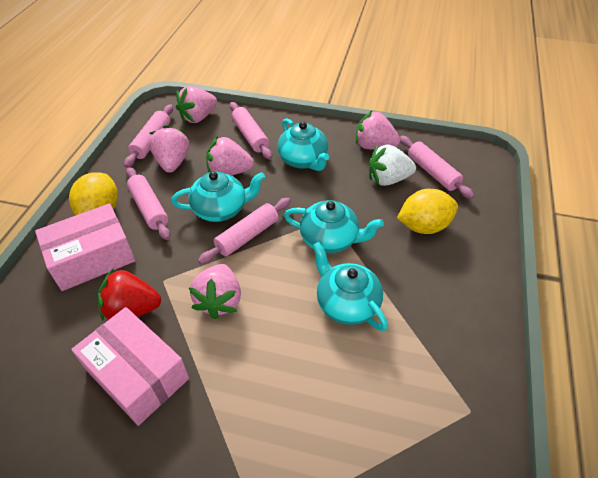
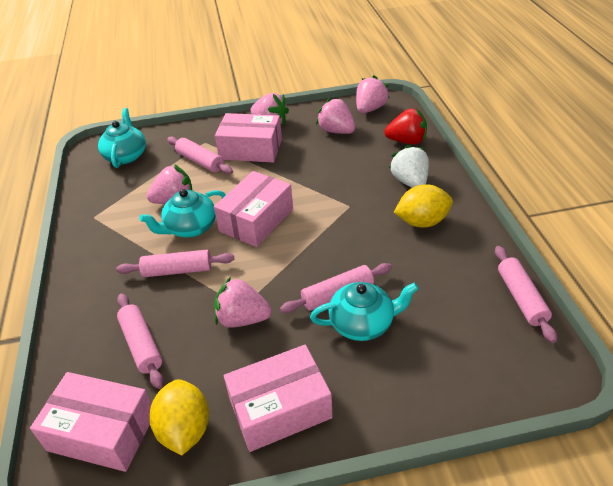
pink box: 2 -> 4
turquoise teapot: 4 -> 3

